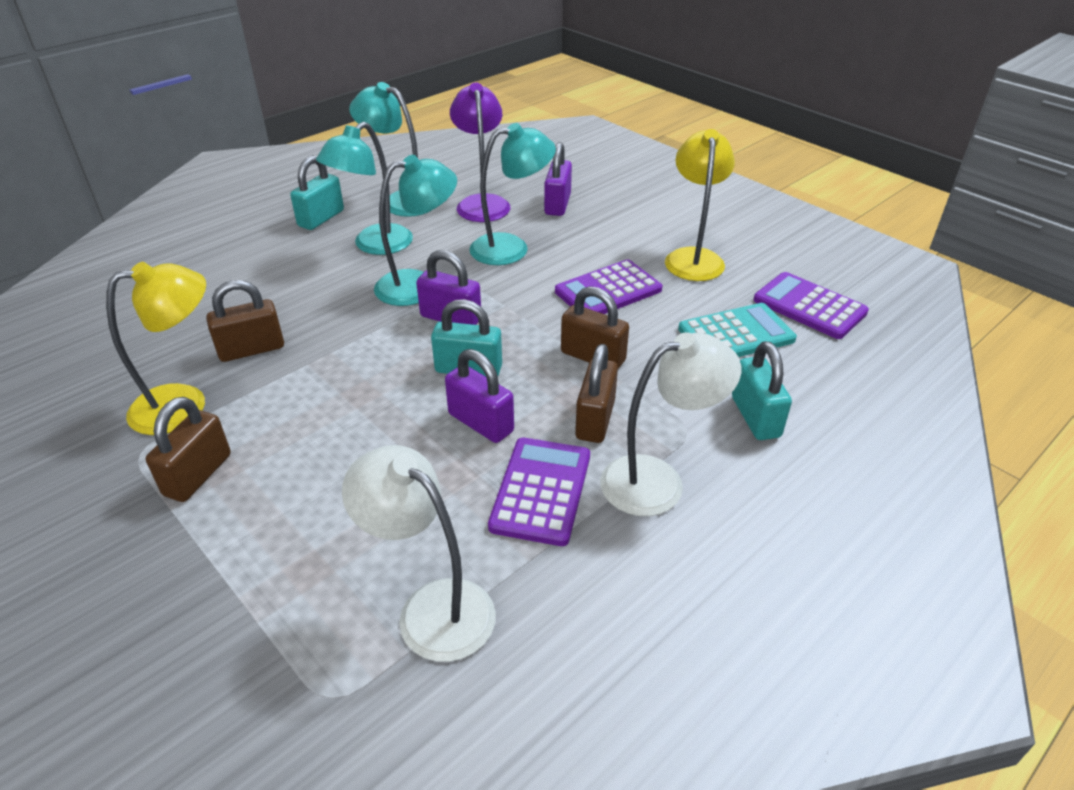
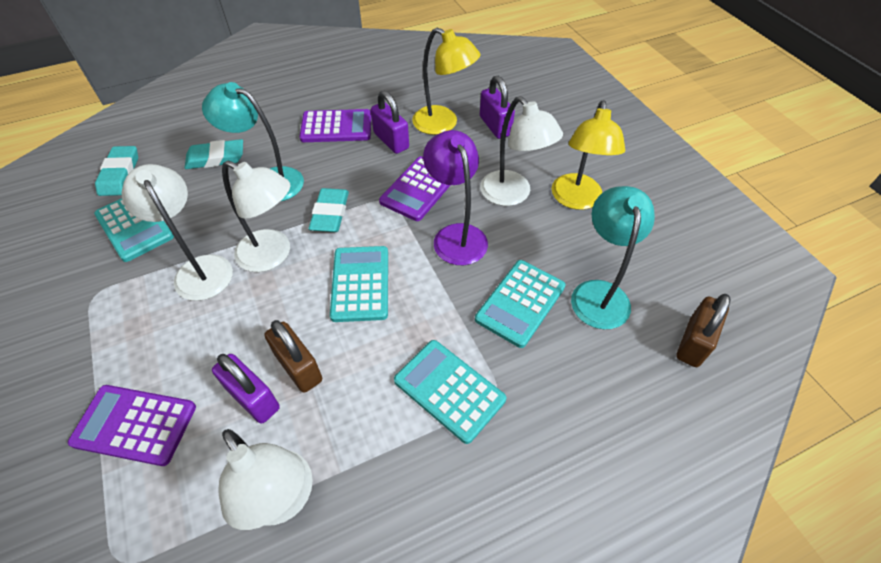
brown padlock: 4 -> 2
turquoise calculator: 1 -> 4
turquoise eraser: 0 -> 3
turquoise lamp: 4 -> 2
turquoise padlock: 3 -> 0
white lamp: 2 -> 4

